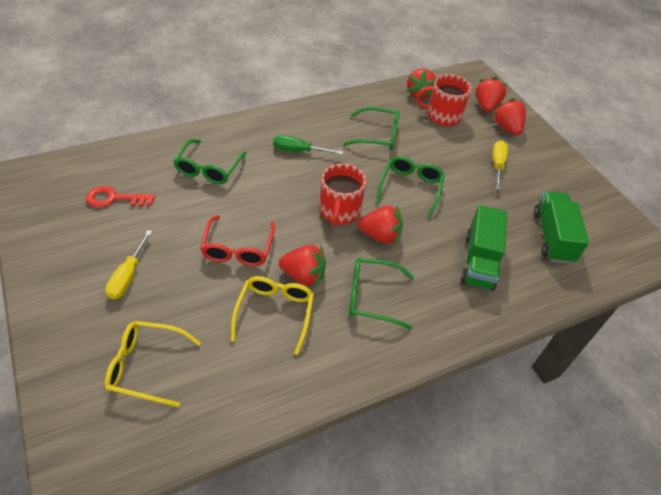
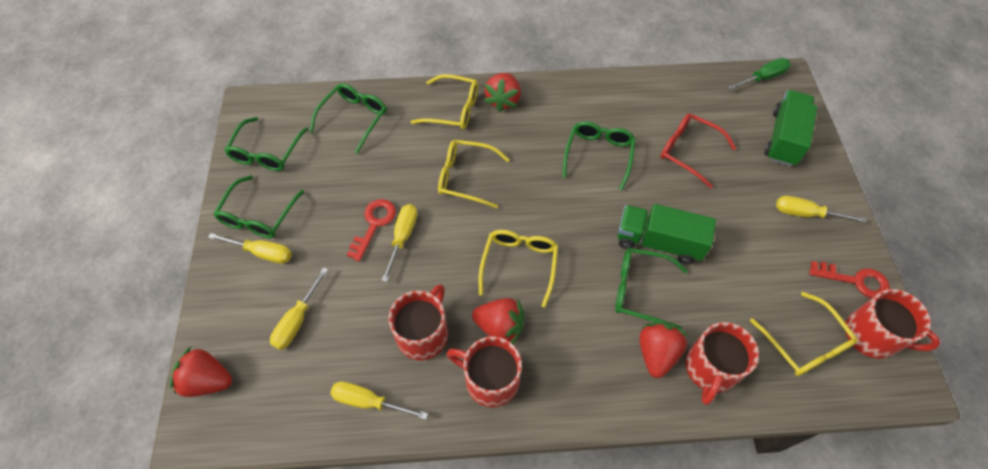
green glasses: 4 -> 5
red key: 1 -> 2
red mug: 2 -> 4
red strawberry: 5 -> 4
yellow glasses: 2 -> 4
yellow screwdriver: 2 -> 5

